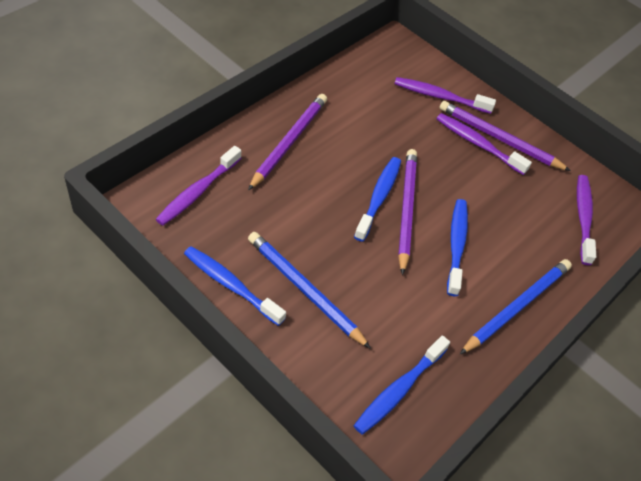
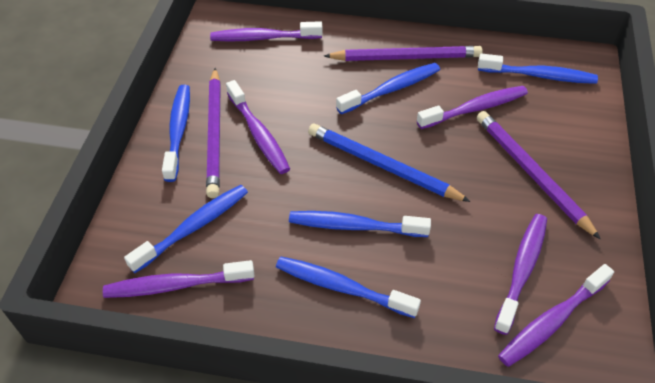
blue pencil: 2 -> 1
blue toothbrush: 4 -> 6
purple toothbrush: 4 -> 6

